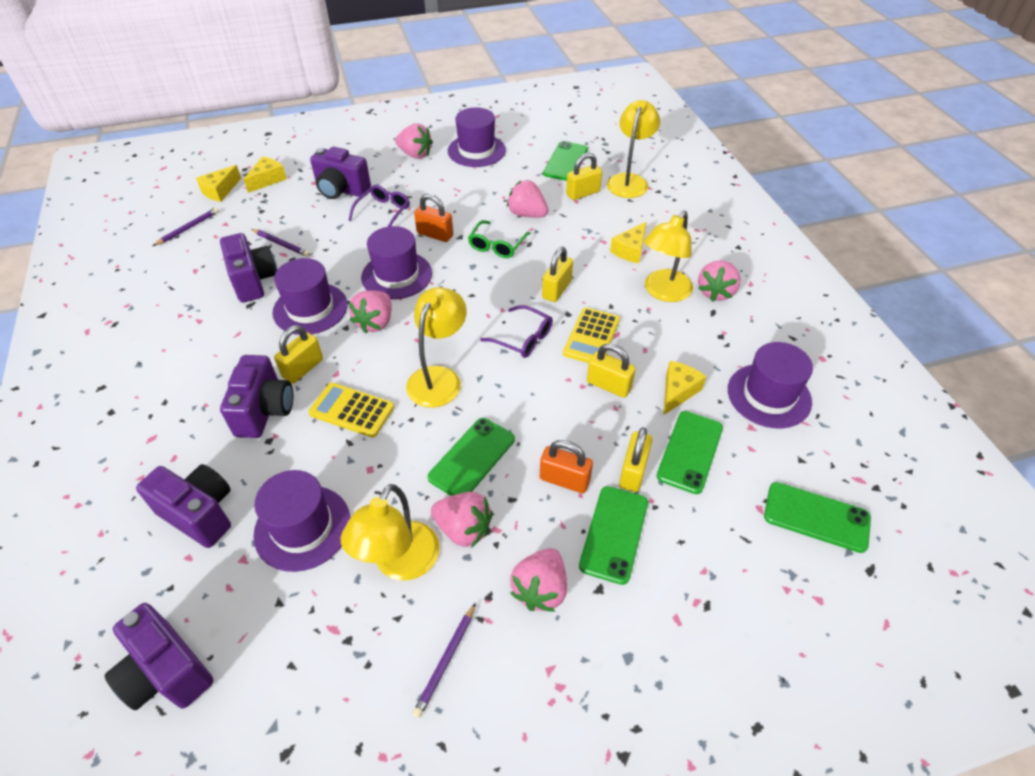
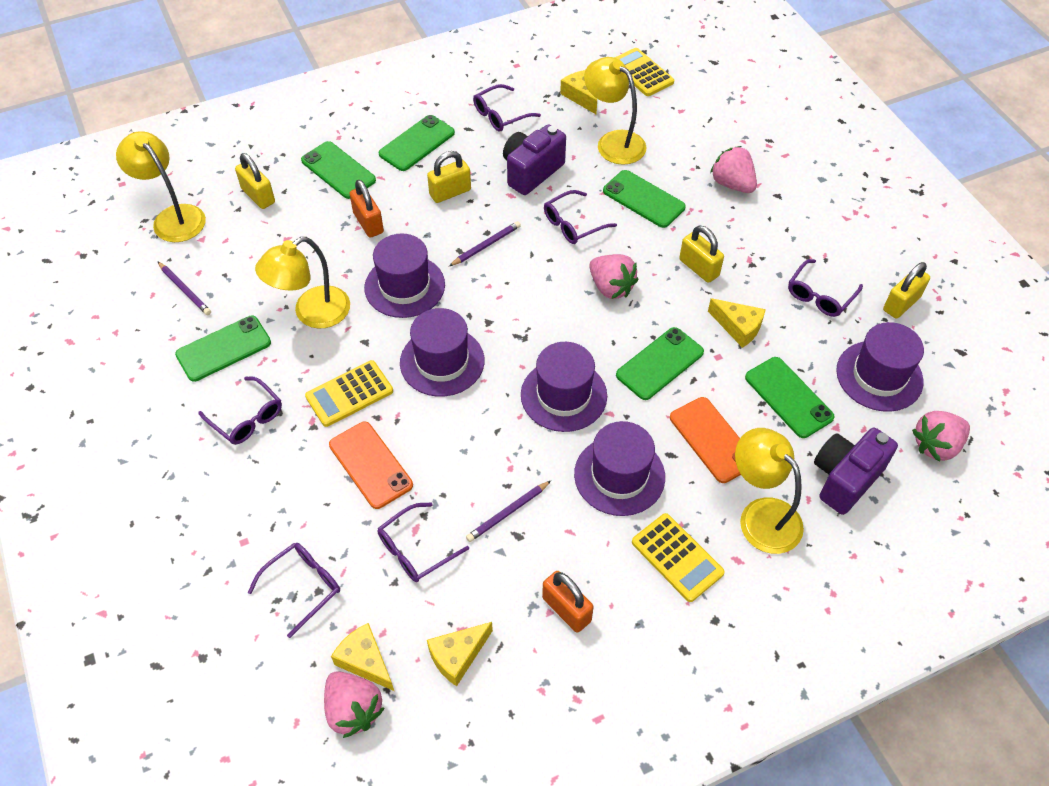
green glasses: 1 -> 0
green phone: 5 -> 6
orange phone: 0 -> 2
pink strawberry: 6 -> 4
purple camera: 5 -> 2
purple glasses: 2 -> 6
yellow calculator: 2 -> 3
yellow padlock: 5 -> 4

